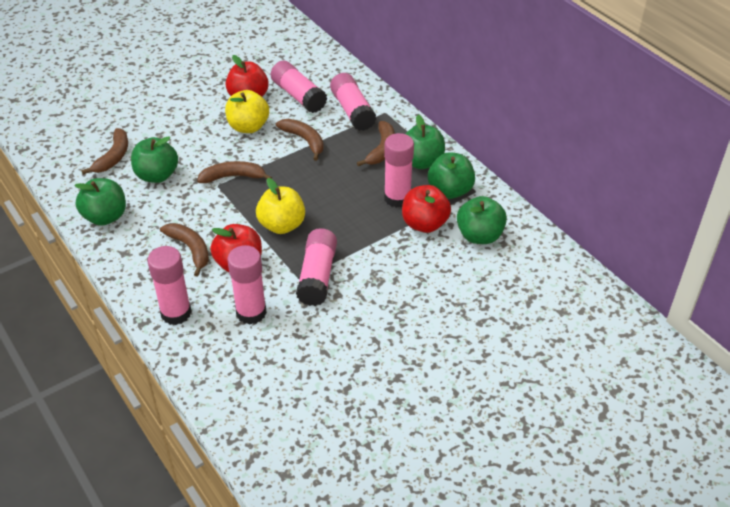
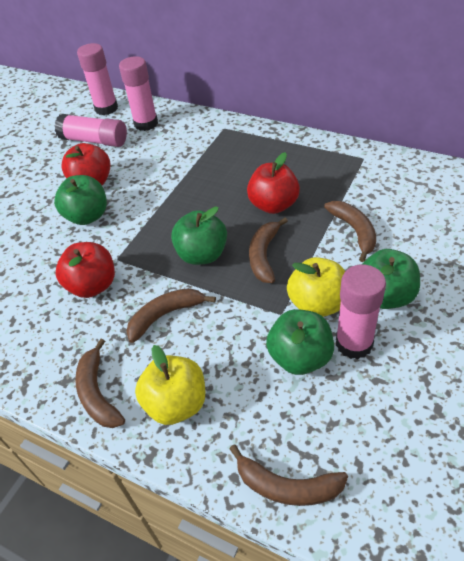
green apple: 5 -> 4
pink glue stick: 6 -> 4

